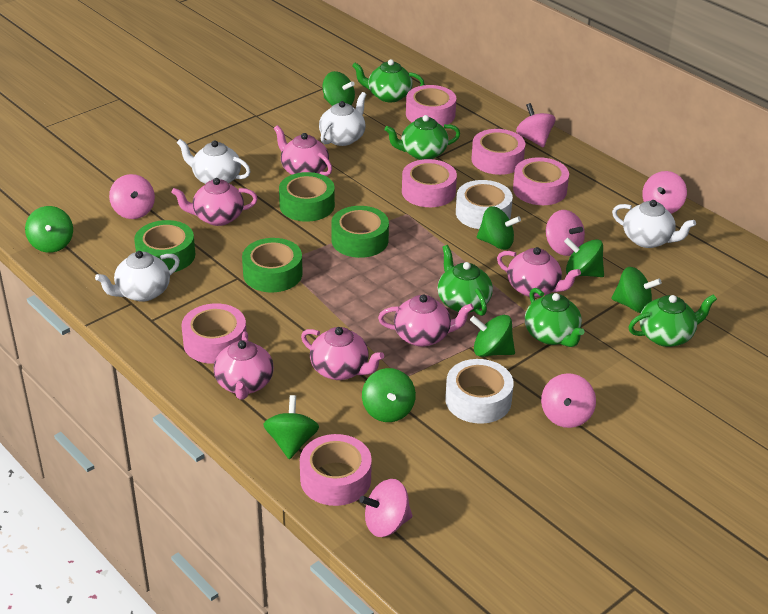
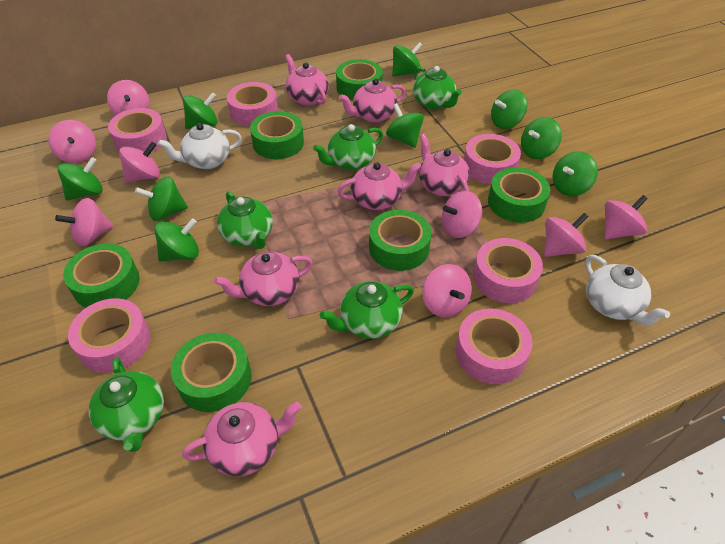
green spinning top: 8 -> 9
green tape: 4 -> 6
pink spinning top: 6 -> 8
white tape: 2 -> 0
white teapot: 4 -> 2

